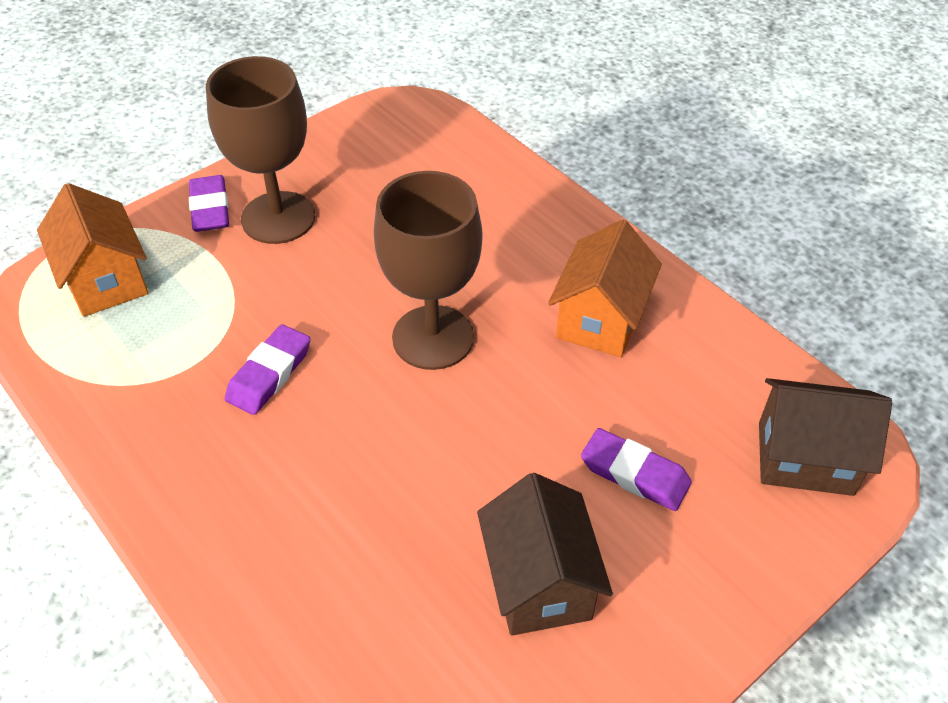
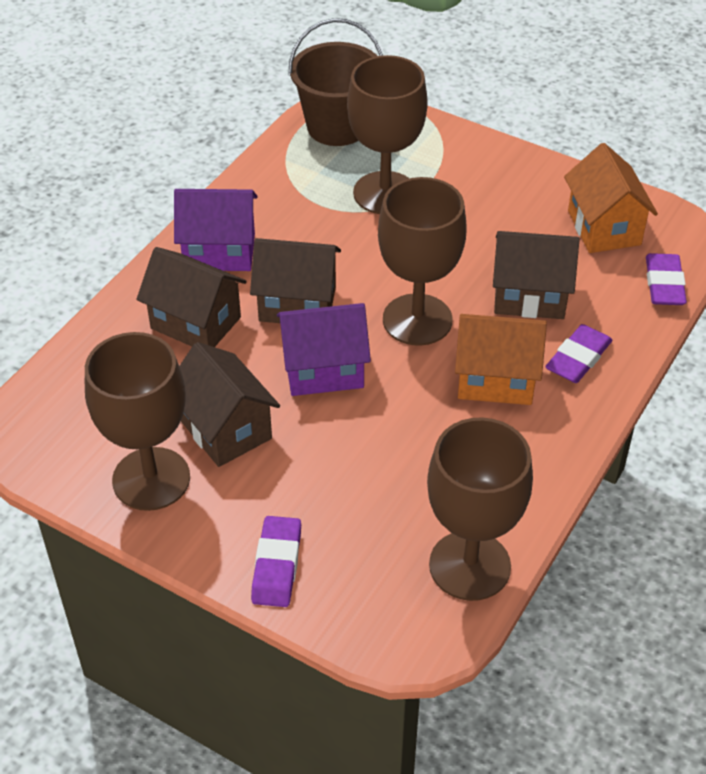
brown bucket: 0 -> 1
brown goblet: 2 -> 4
brown house: 2 -> 4
purple house: 0 -> 2

